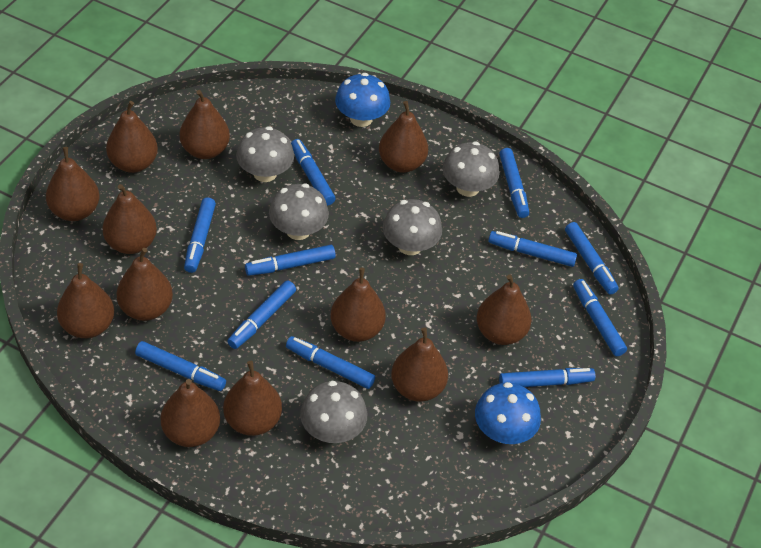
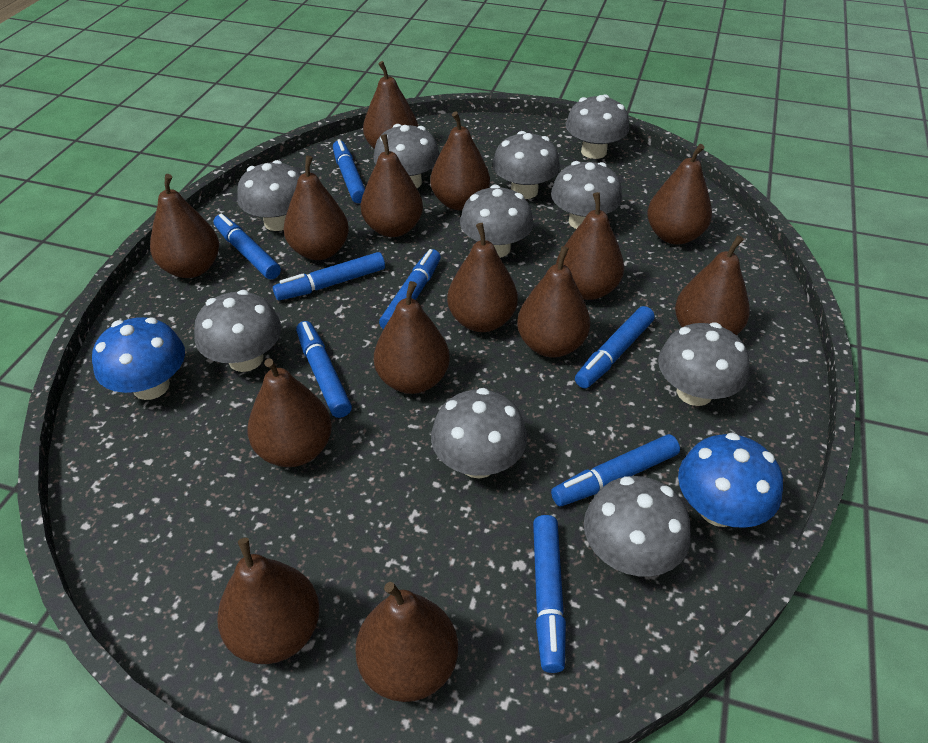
blue marker: 11 -> 8
brown pear: 12 -> 14
grey mushroom: 5 -> 10

